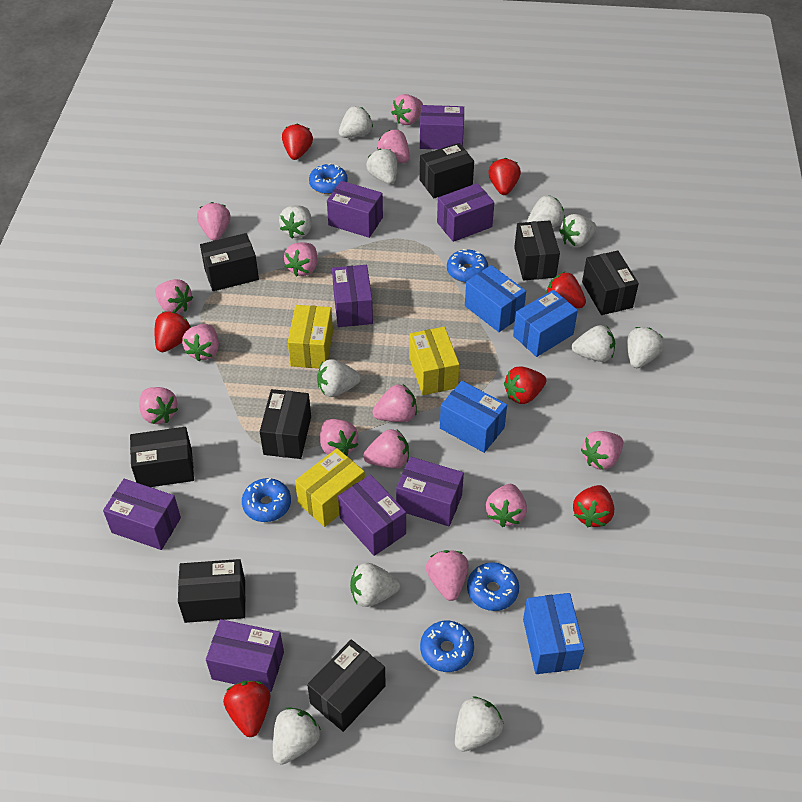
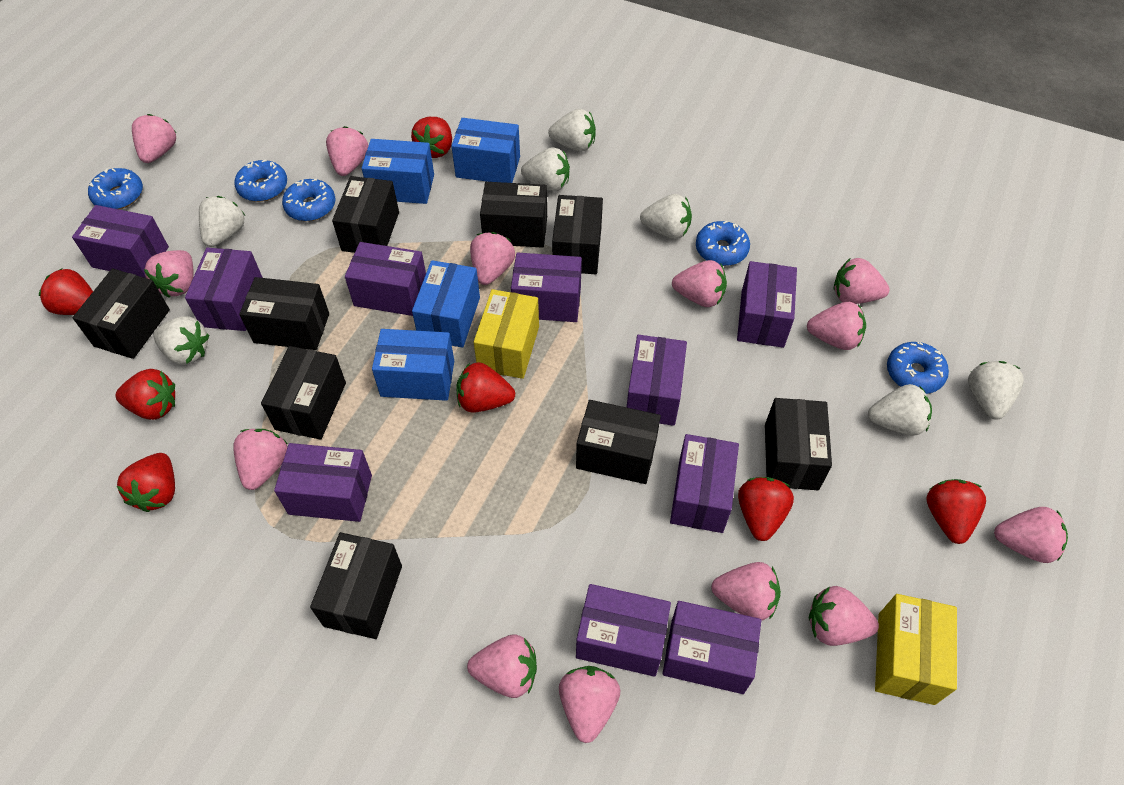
black box: 8 -> 9
purple box: 8 -> 10
white strawberry: 11 -> 7
yellow box: 3 -> 2

